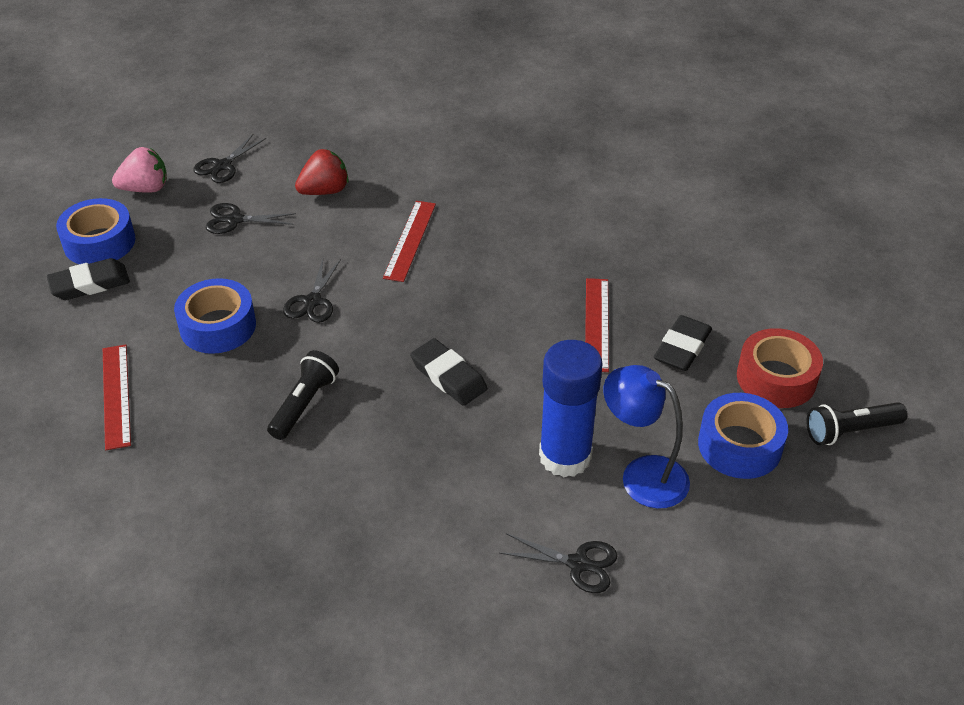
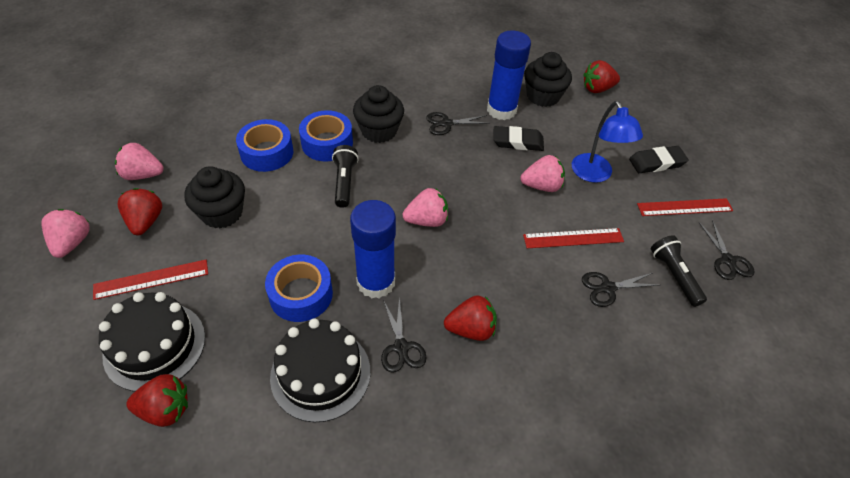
black cake: 0 -> 2
black cupcake: 0 -> 3
black eraser: 3 -> 2
blue glue stick: 1 -> 2
pink strawberry: 1 -> 4
red strawberry: 1 -> 4
red tape: 1 -> 0

